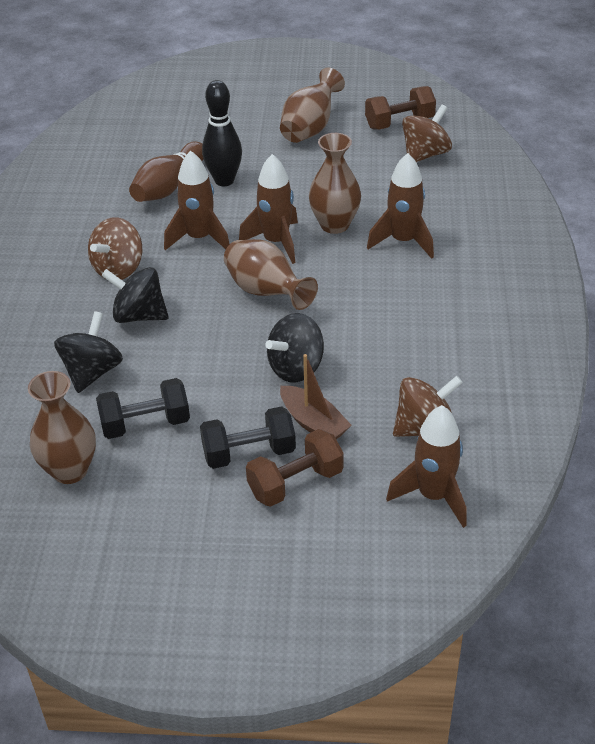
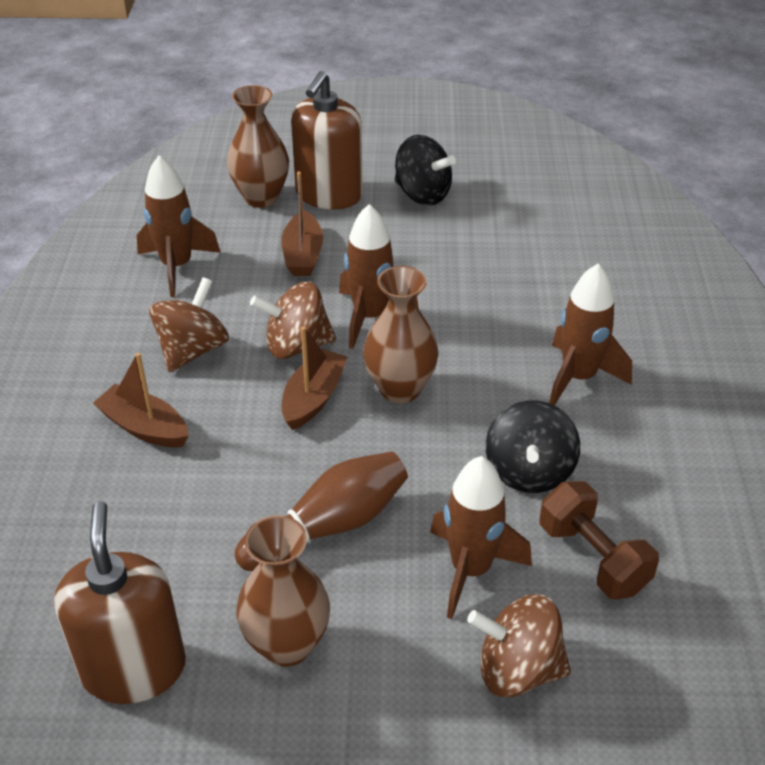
black bowling pin: 1 -> 0
black dumbbell: 2 -> 0
black spinning top: 3 -> 2
brown boat: 1 -> 3
brown dumbbell: 2 -> 1
brown soap dispenser: 0 -> 2
brown vase: 4 -> 3

